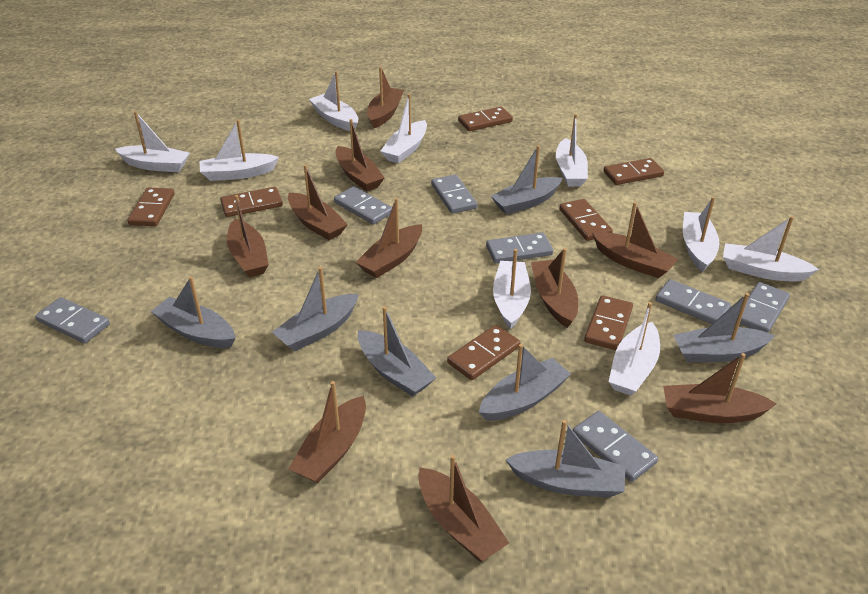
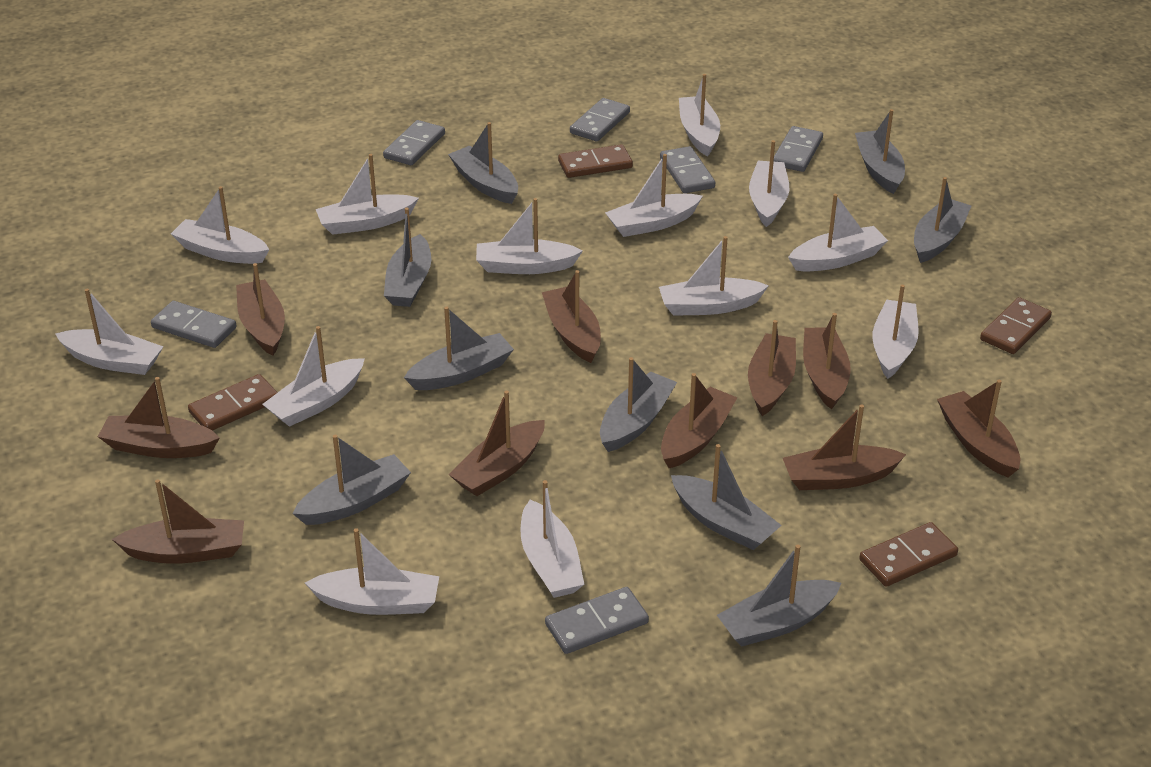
brown domino: 7 -> 4
grey boat: 7 -> 9
grey domino: 7 -> 6
white boat: 9 -> 13

